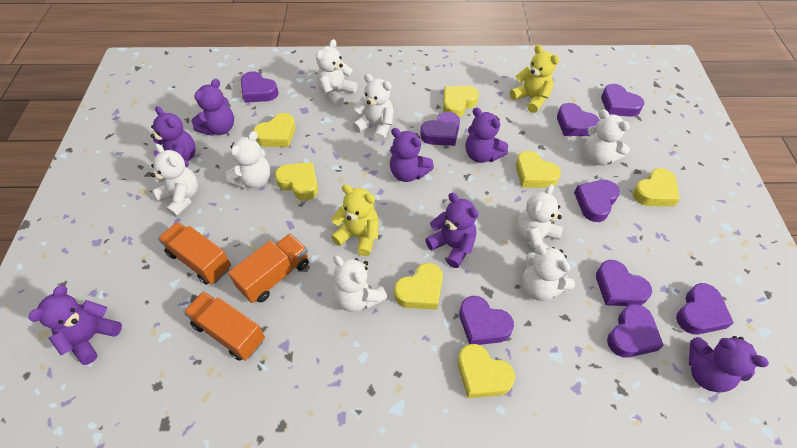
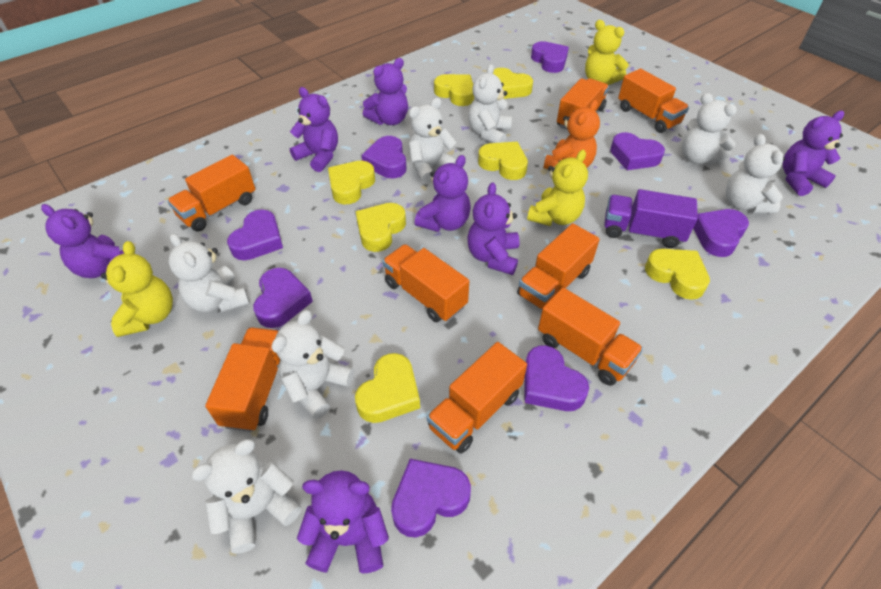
orange teddy bear: 0 -> 1
orange truck: 3 -> 8
purple heart: 9 -> 8
purple truck: 0 -> 1
white teddy bear: 8 -> 7
yellow teddy bear: 2 -> 3

